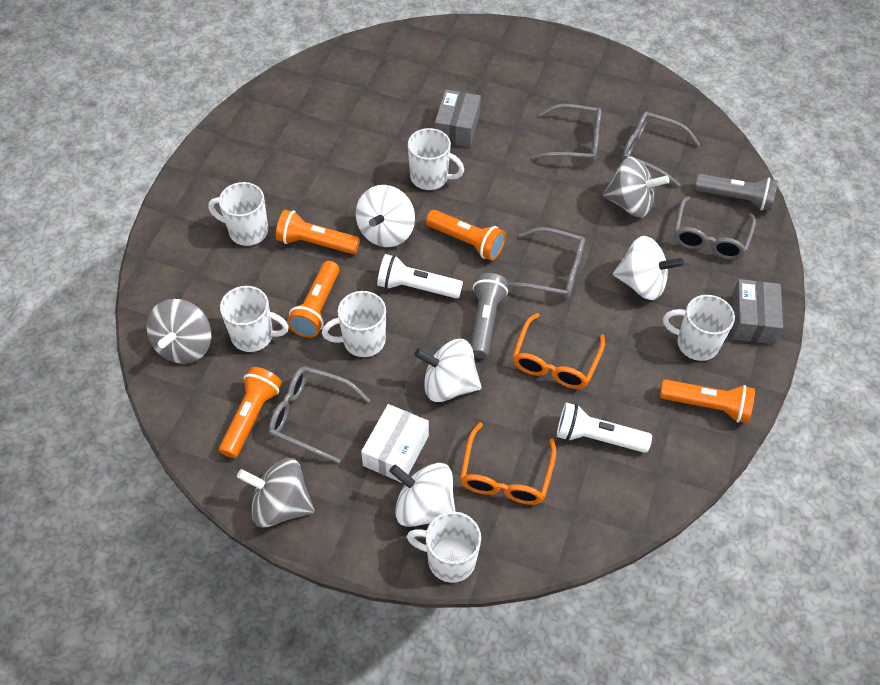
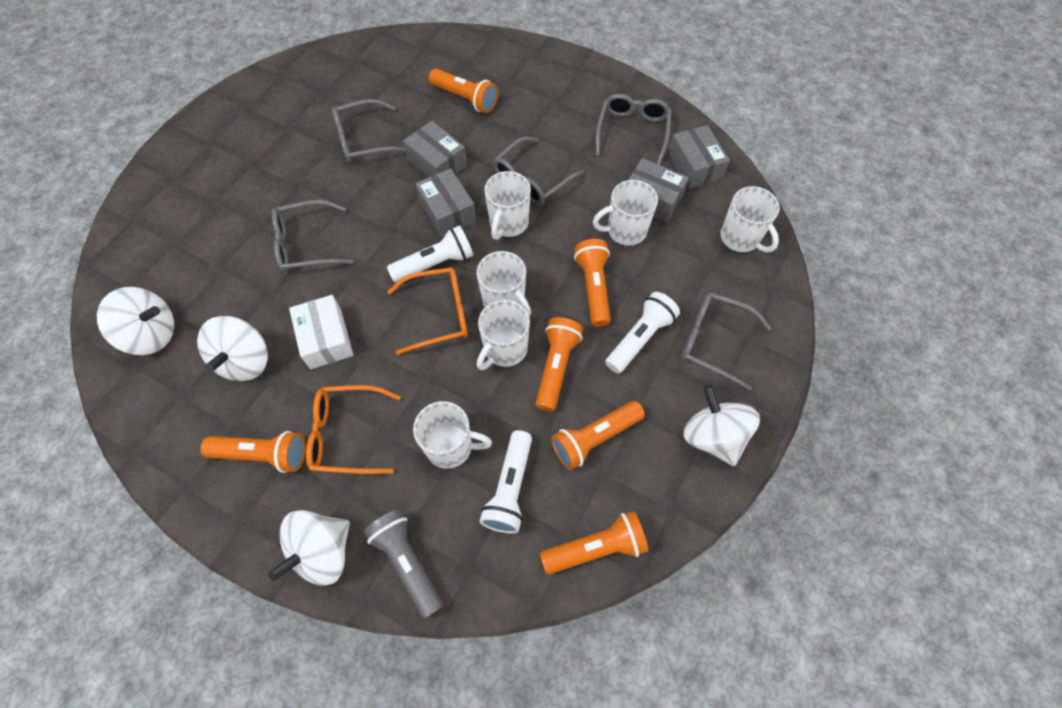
grey box: 2 -> 4
grey flashlight: 2 -> 1
grey spinning top: 3 -> 0
orange flashlight: 5 -> 6
white flashlight: 2 -> 3

